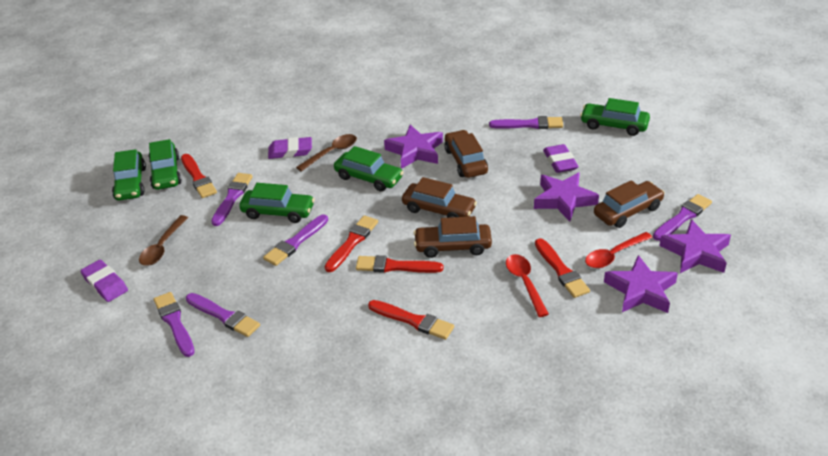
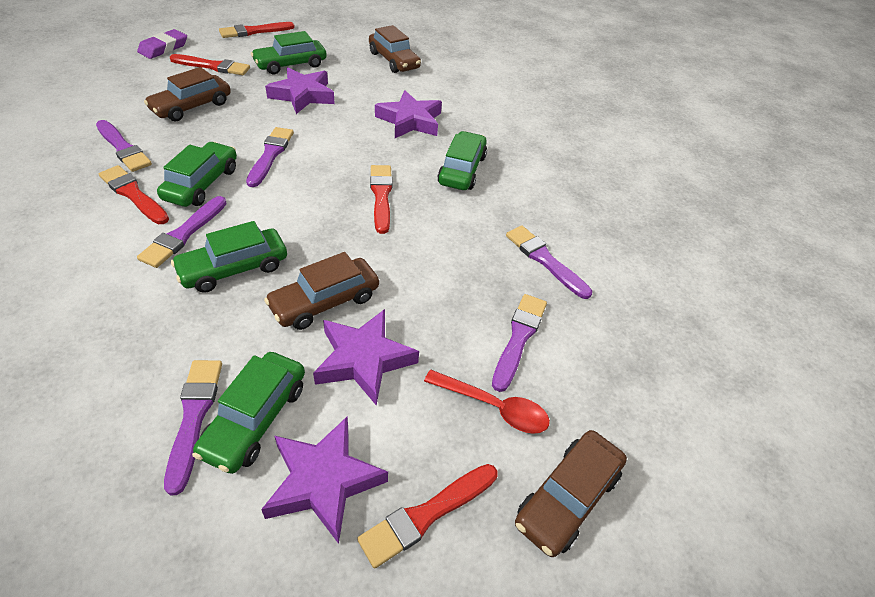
brown spoon: 2 -> 0
purple eraser: 3 -> 1
red spoon: 2 -> 1

